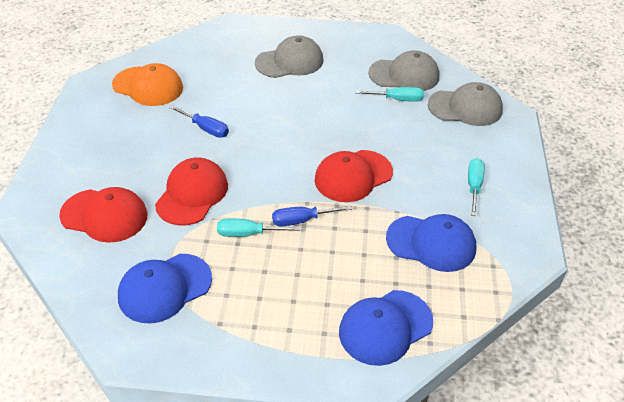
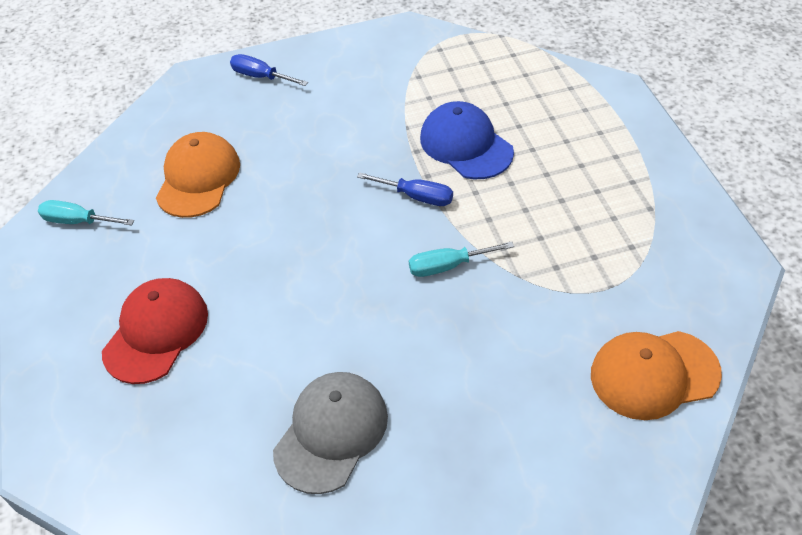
blue cap: 3 -> 1
grey cap: 3 -> 1
orange cap: 1 -> 2
red cap: 3 -> 1
turquoise screwdriver: 3 -> 2

